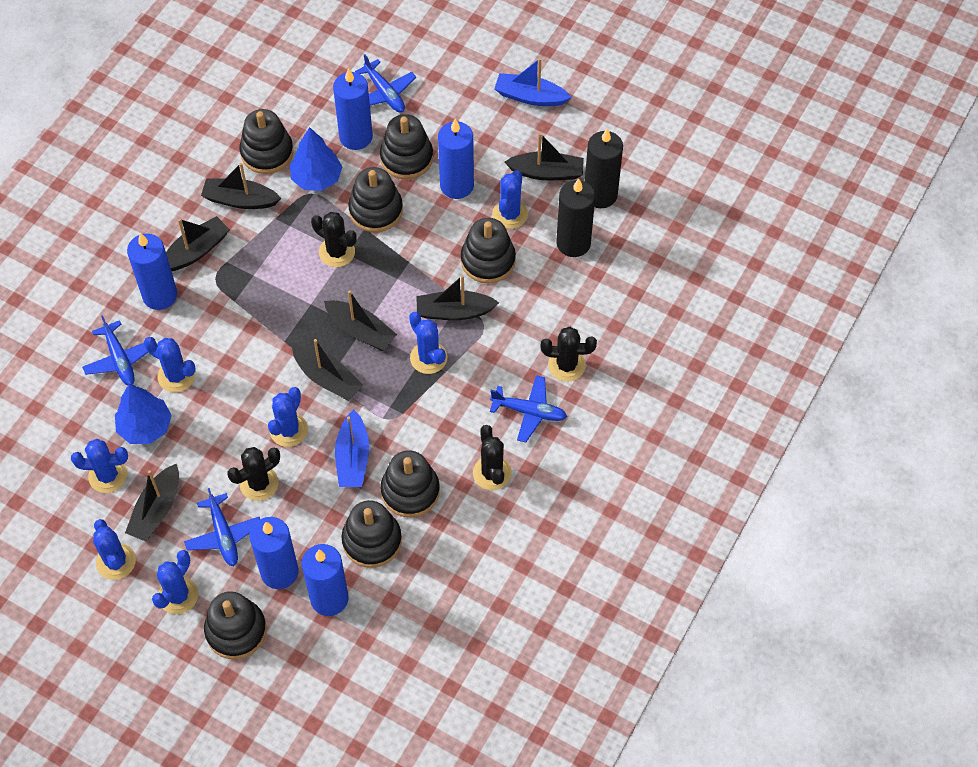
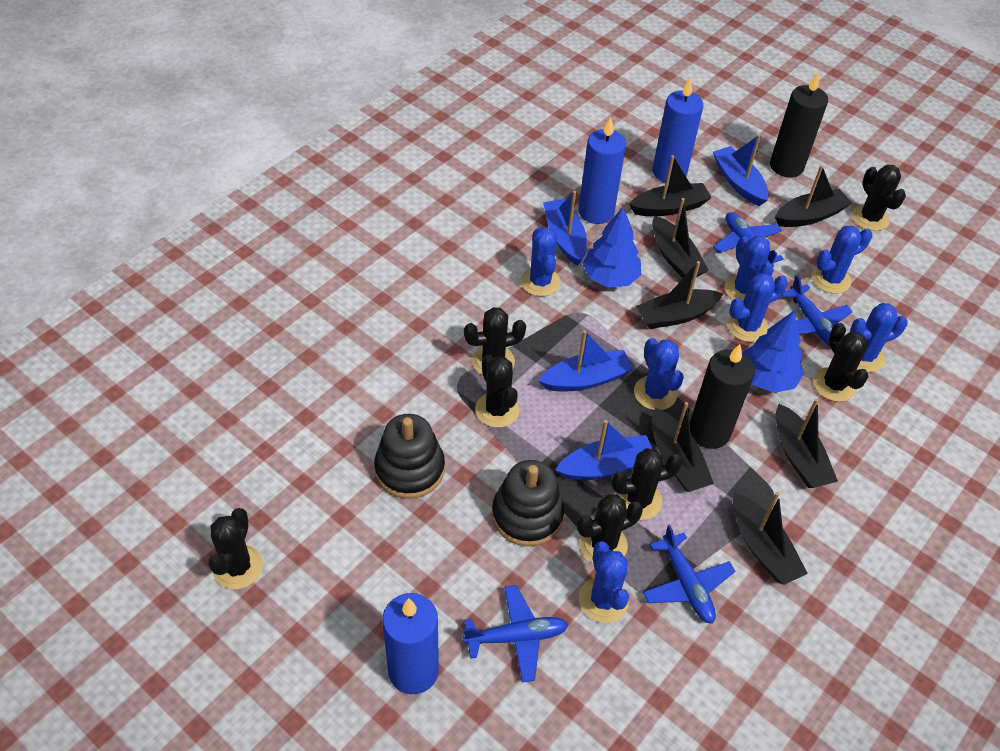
black cactus: 4 -> 7
black stacking toy: 7 -> 2
blue boat: 2 -> 4
blue candle: 5 -> 3

